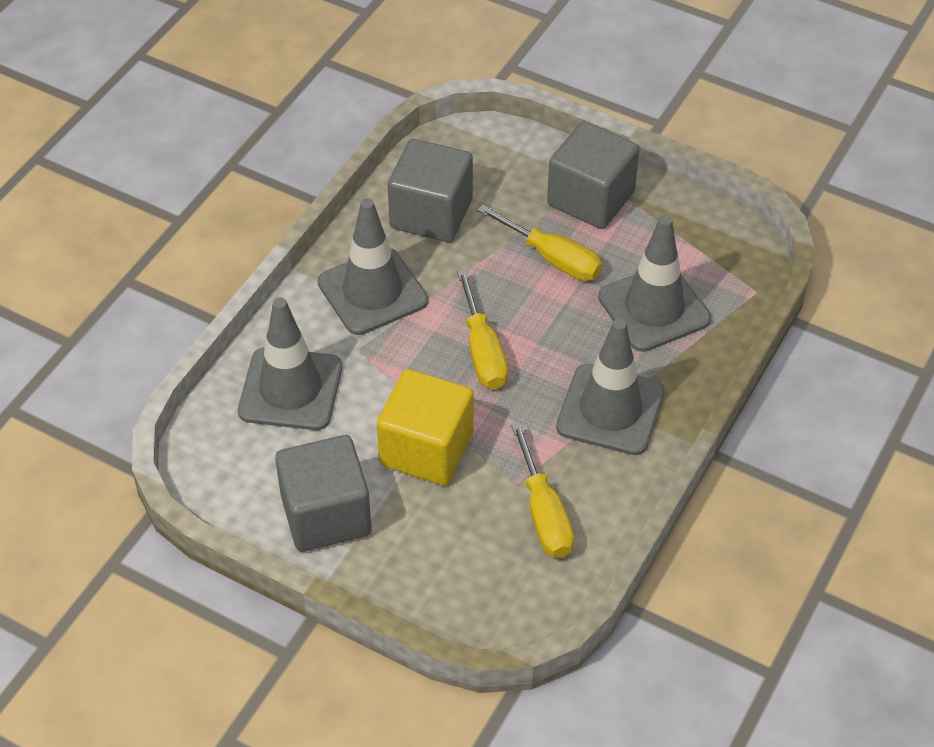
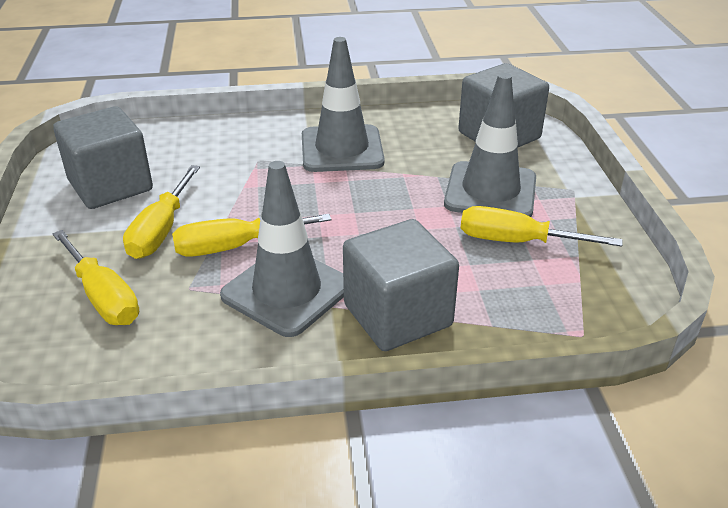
grey traffic cone: 4 -> 3
yellow cube: 1 -> 0
yellow screwdriver: 3 -> 4

